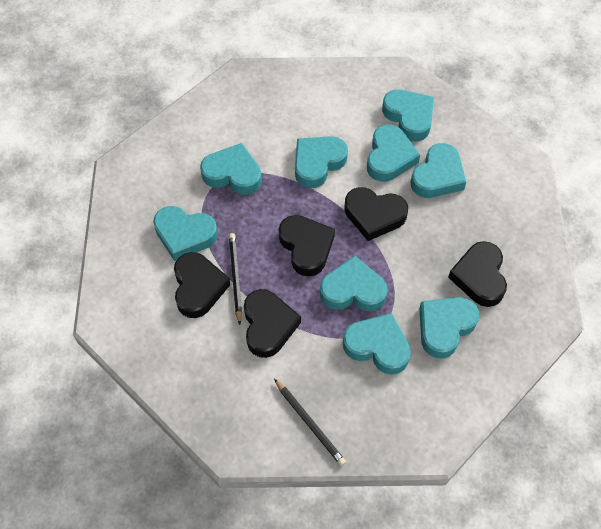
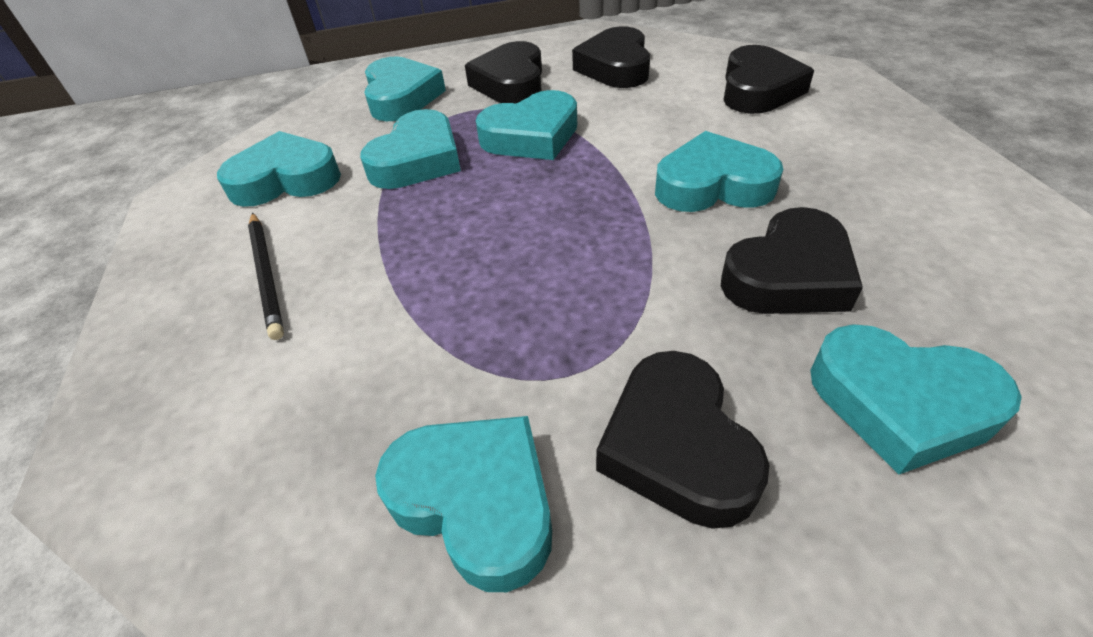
black pencil: 2 -> 1
turquoise heart: 9 -> 7

